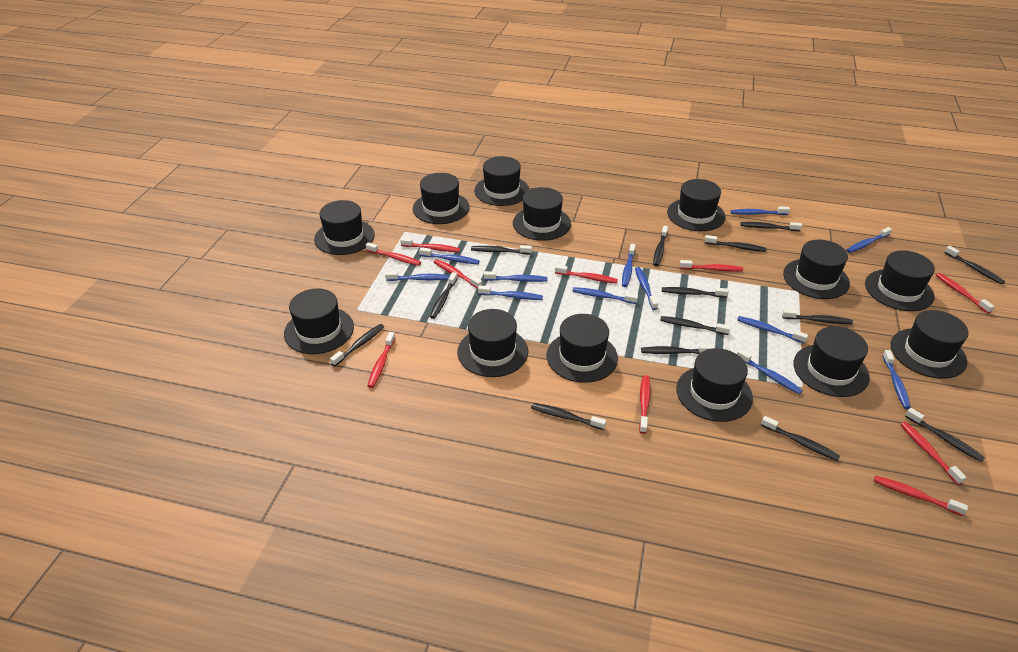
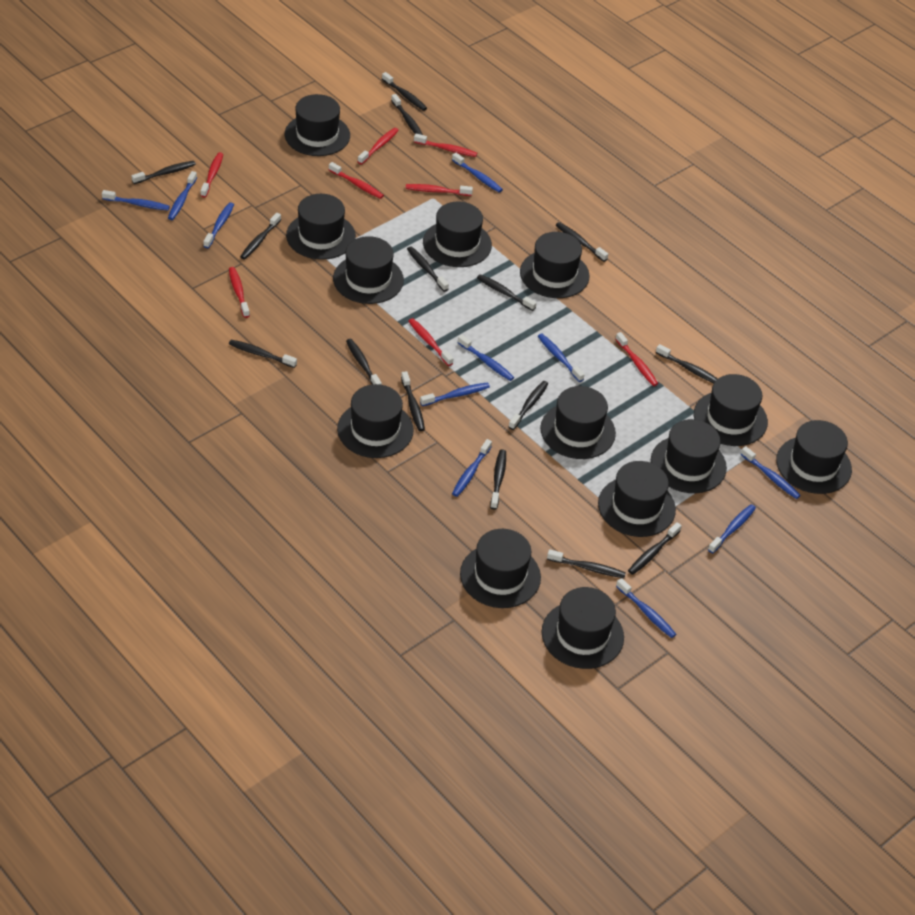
black toothbrush: 14 -> 15
blue toothbrush: 12 -> 11
red toothbrush: 10 -> 8

